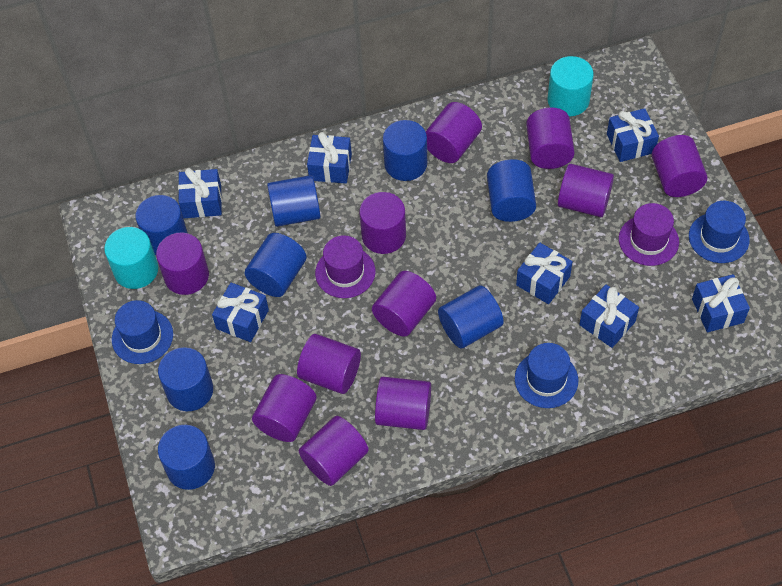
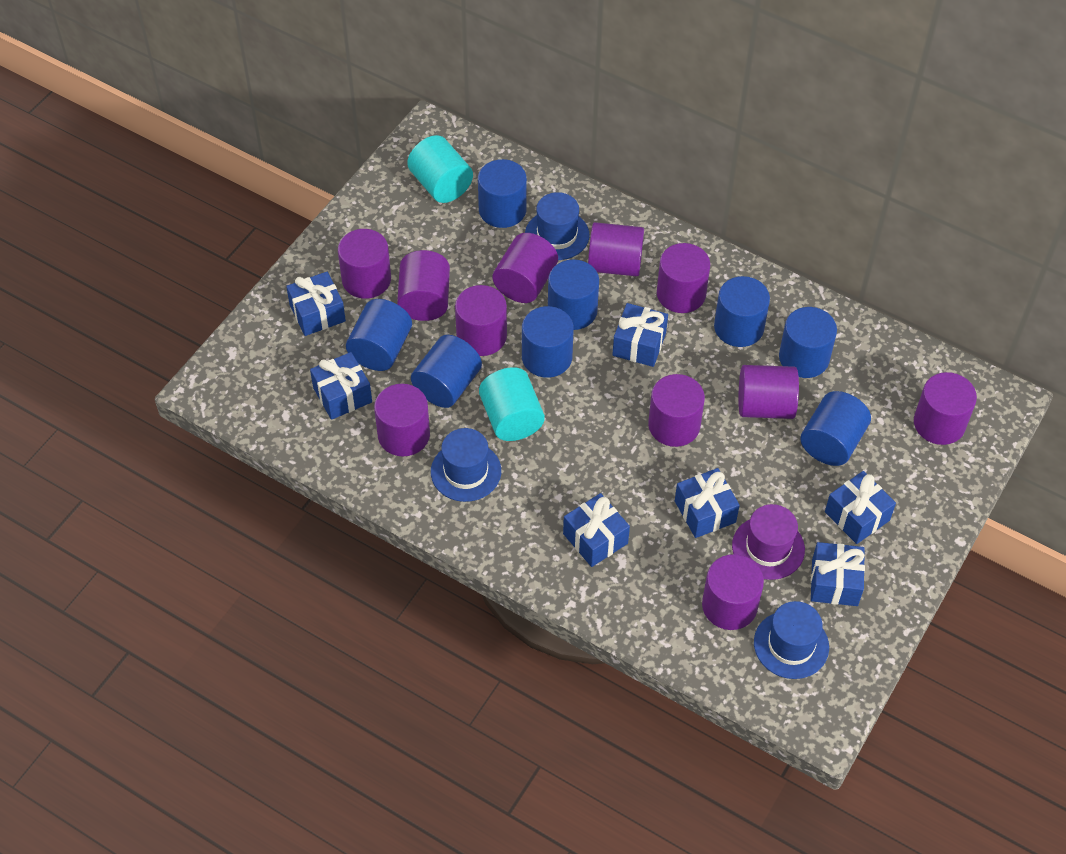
purple hat: 2 -> 1

